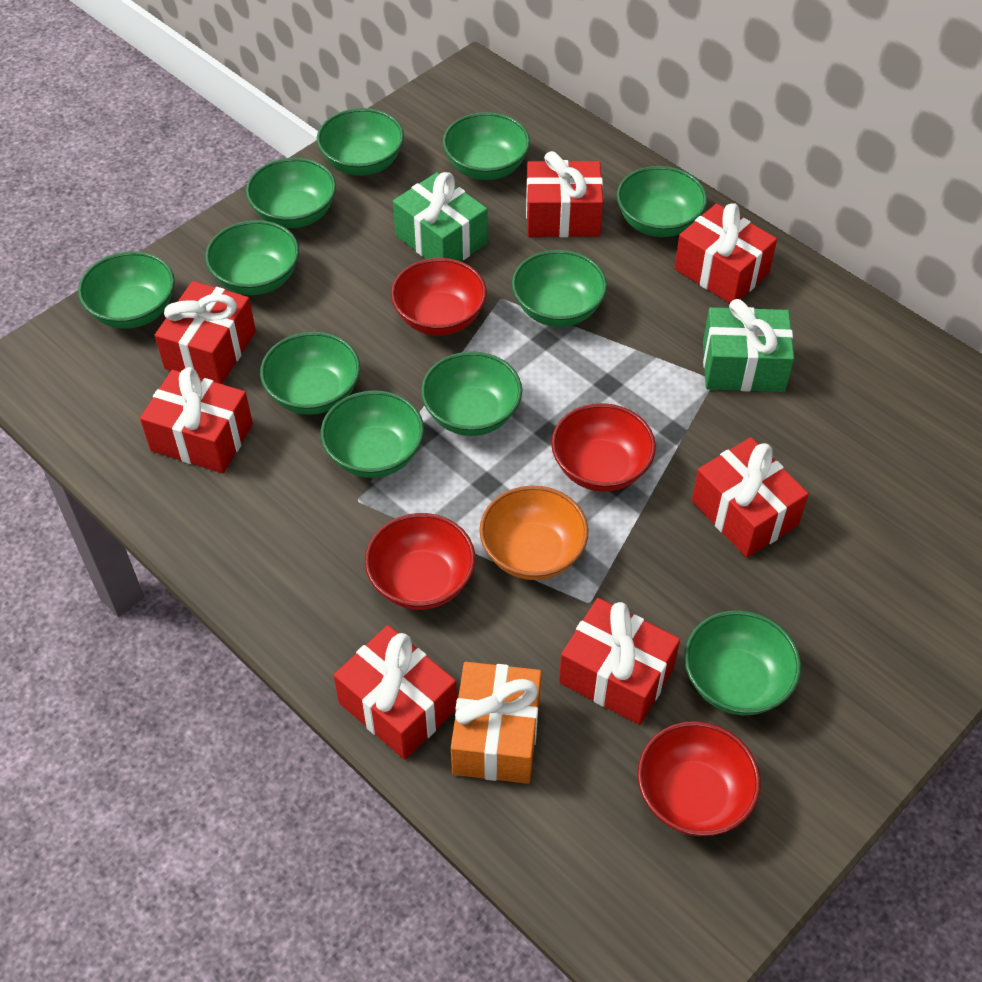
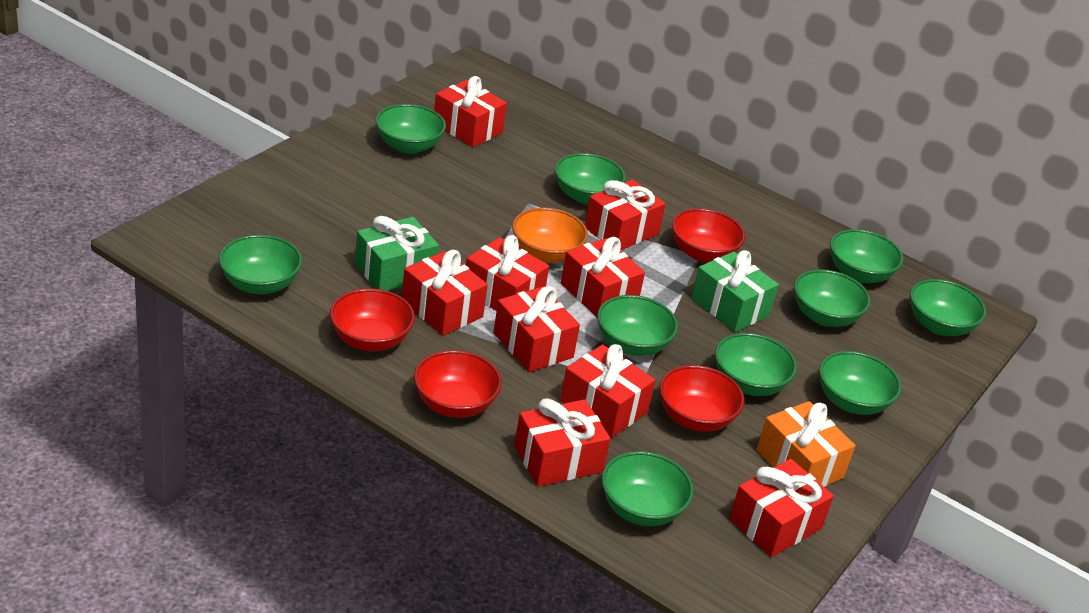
green bowl: 11 -> 10
red gift: 7 -> 9

